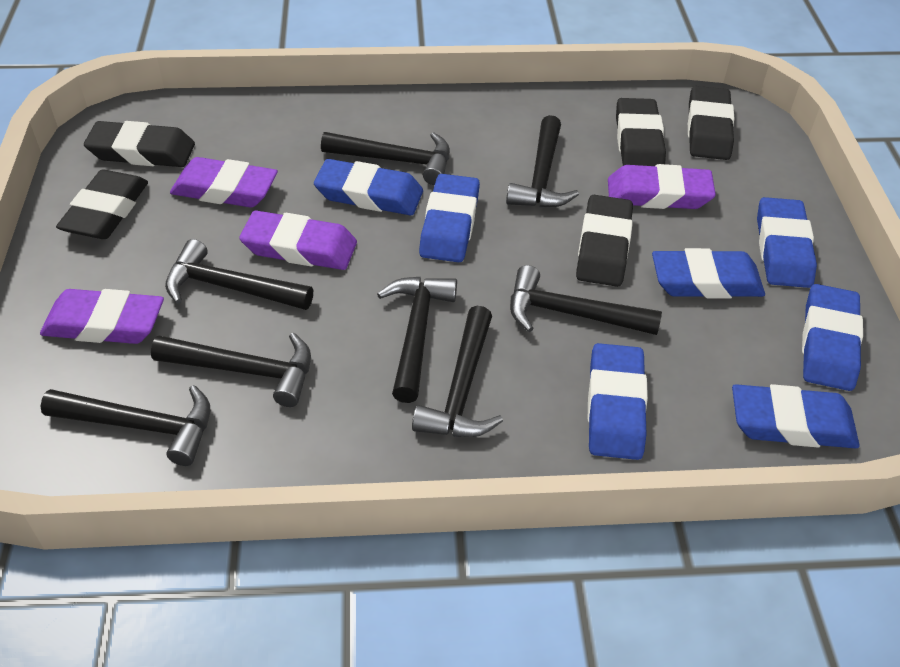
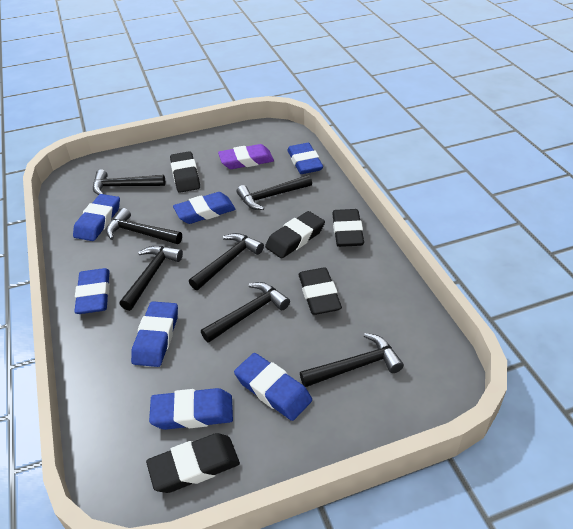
black hammer: 8 -> 7
purple eraser: 4 -> 1

